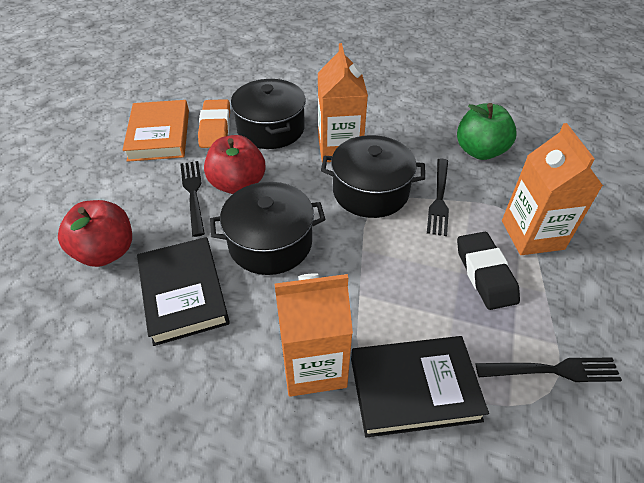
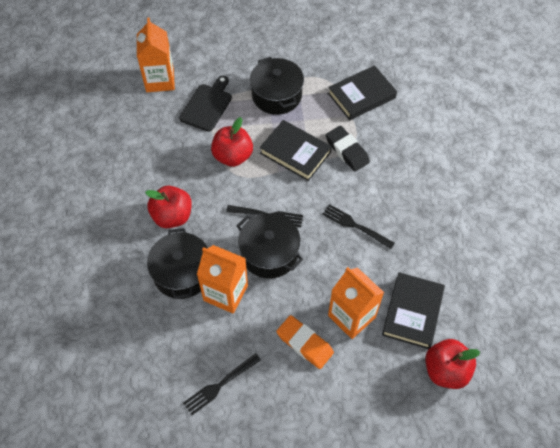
black book: 2 -> 3
black cutting board: 0 -> 1
green apple: 1 -> 0
orange book: 1 -> 0
red apple: 2 -> 3

